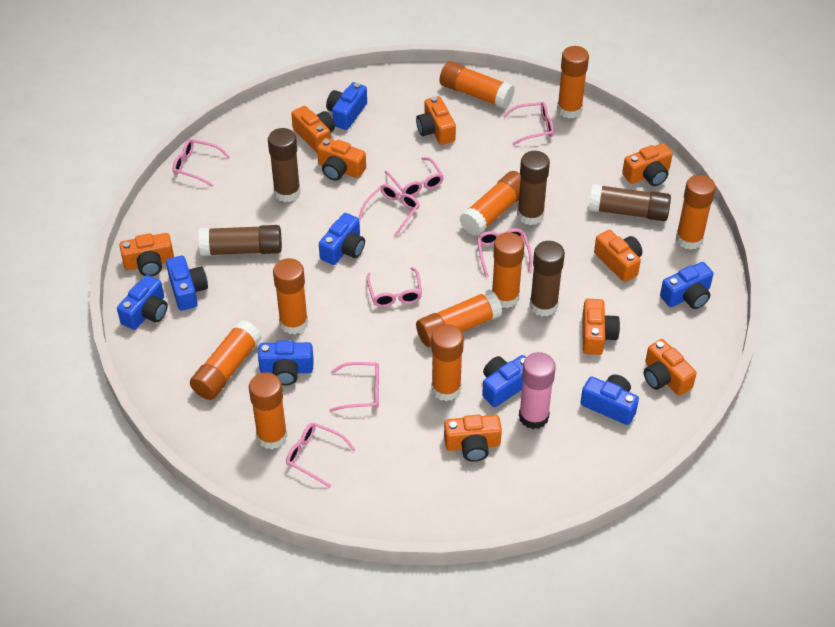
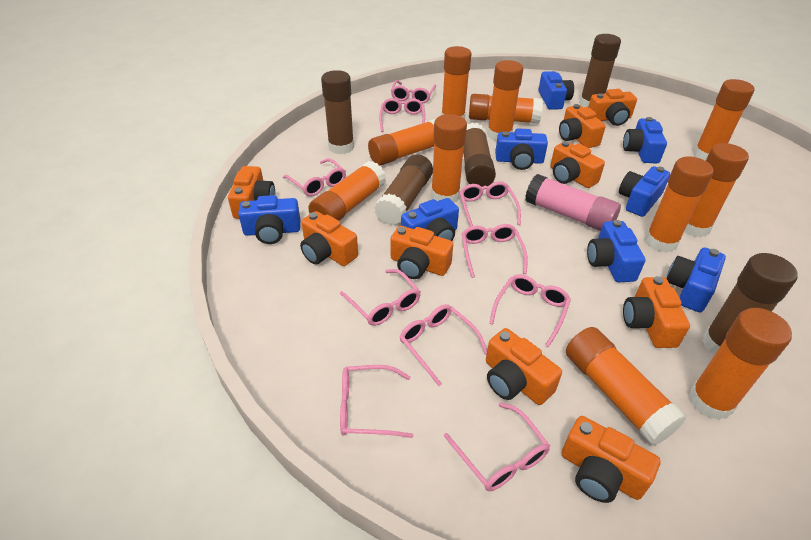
orange glue stick: 10 -> 11
pink glasses: 8 -> 10

